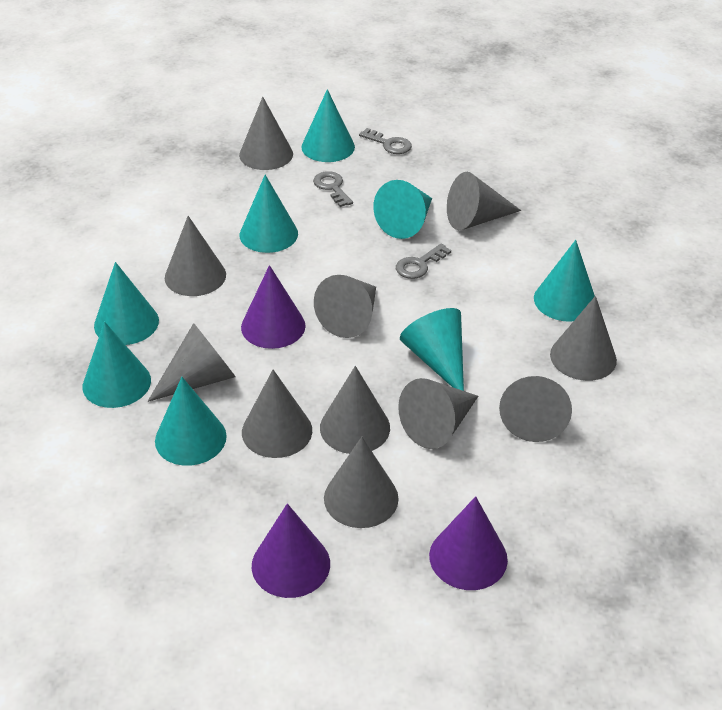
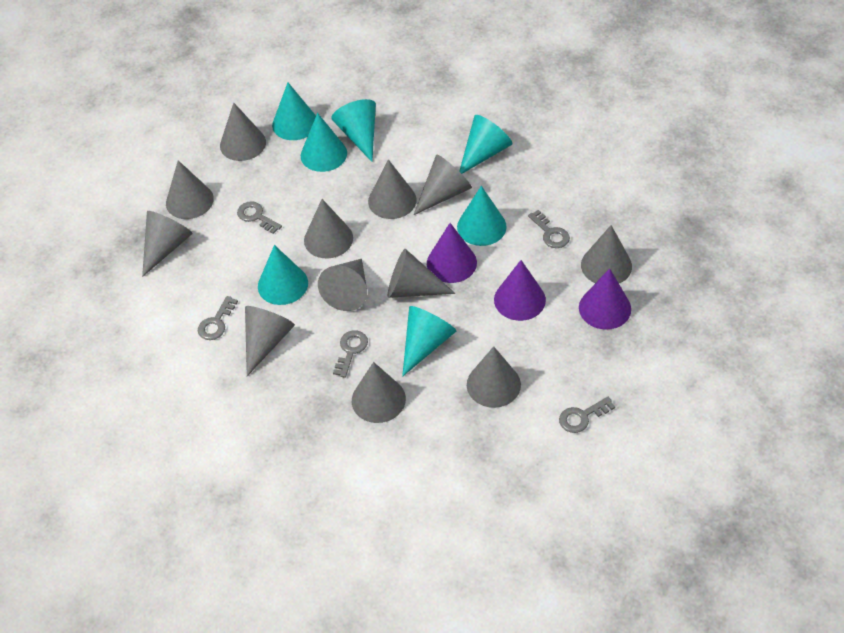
grey cone: 11 -> 12
grey key: 3 -> 5
turquoise cone: 8 -> 7

